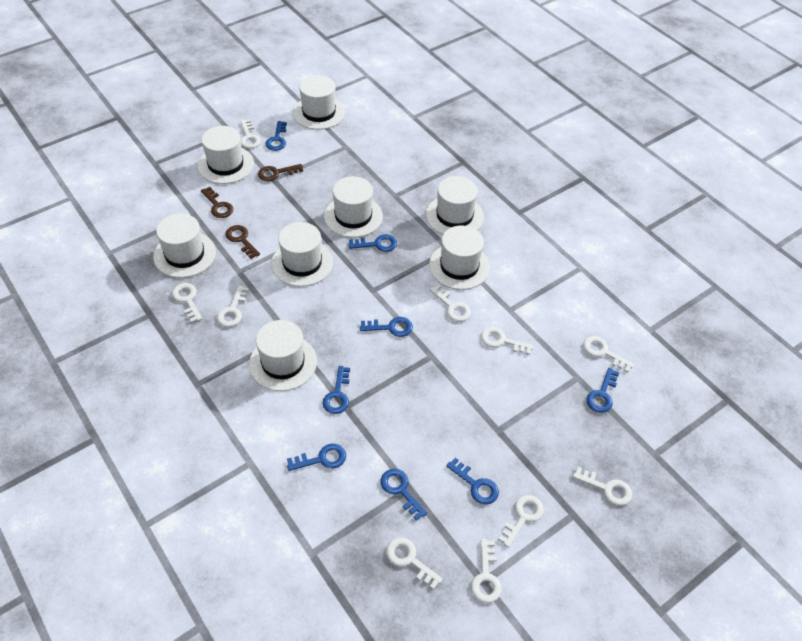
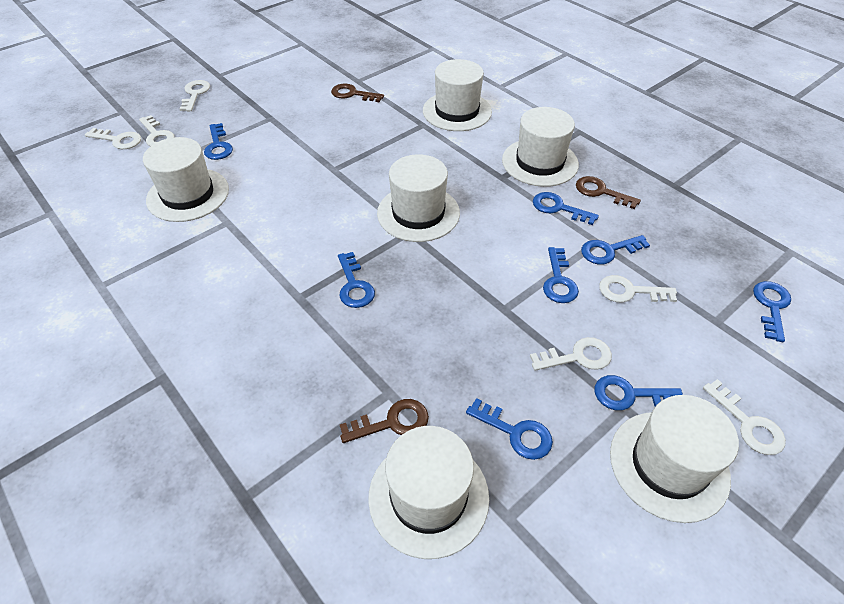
white hat: 8 -> 6
white key: 10 -> 6

